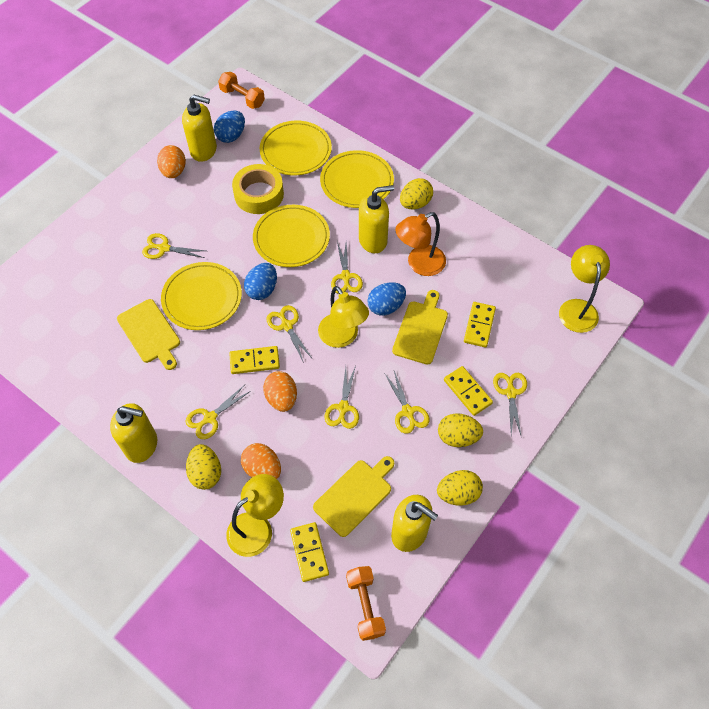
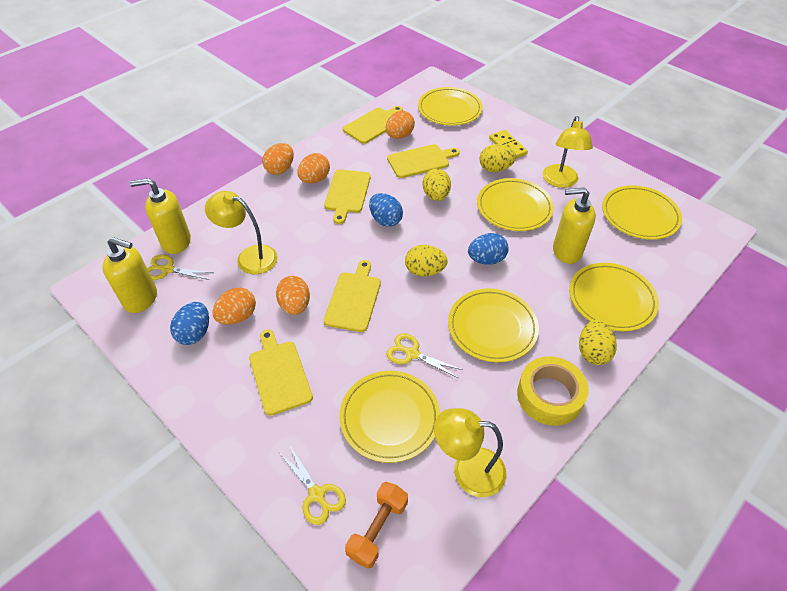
orange dumbbell: 2 -> 1
orange egg: 3 -> 5
orange lamp: 1 -> 0
yellow cutting board: 3 -> 5
yellow domino: 4 -> 1
yellow plate: 4 -> 6
yellow scissors: 7 -> 3
yellow soap dispenser: 4 -> 3

